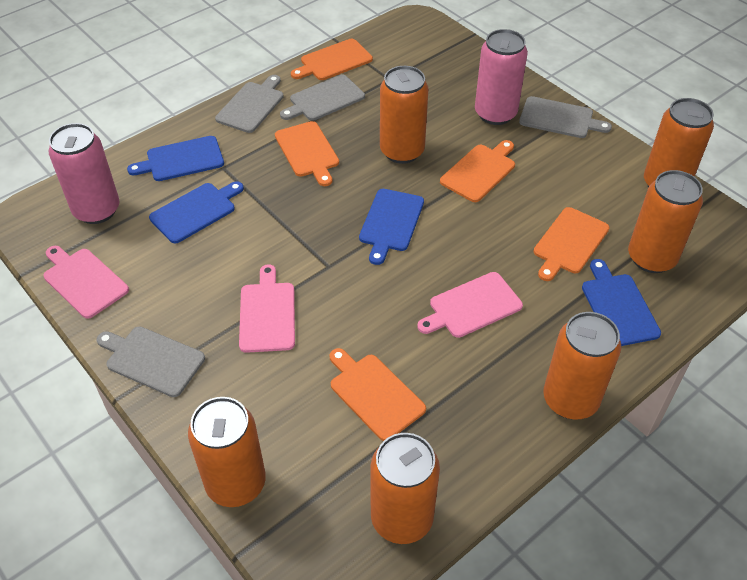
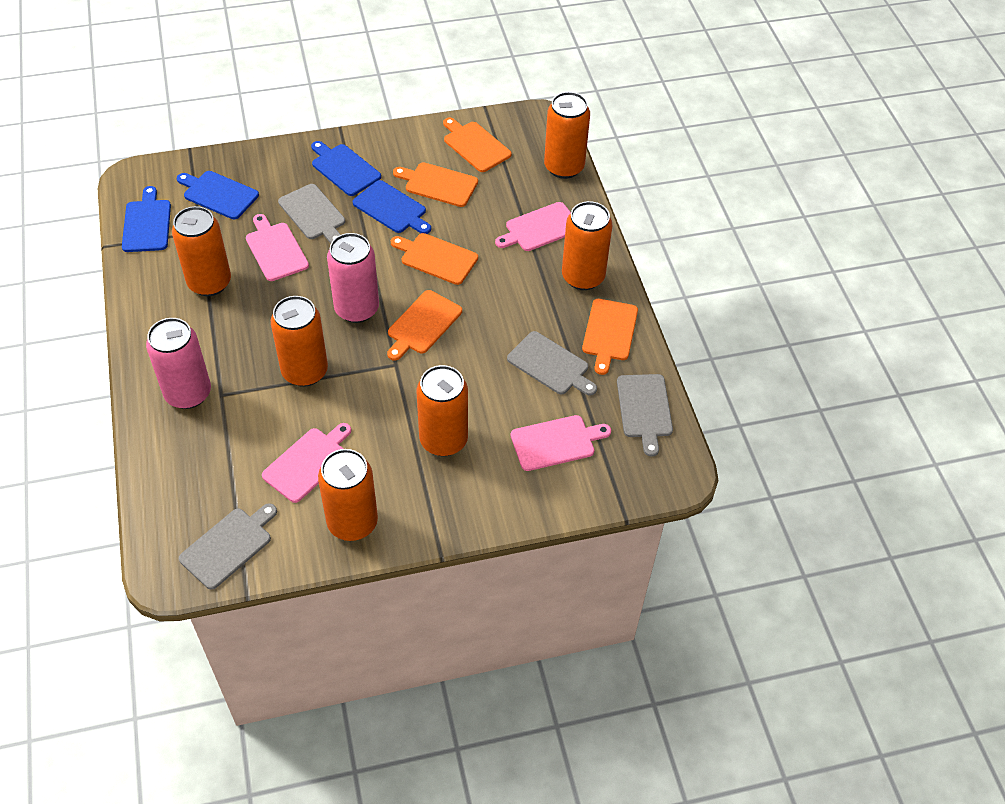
pink cutting board: 3 -> 4

